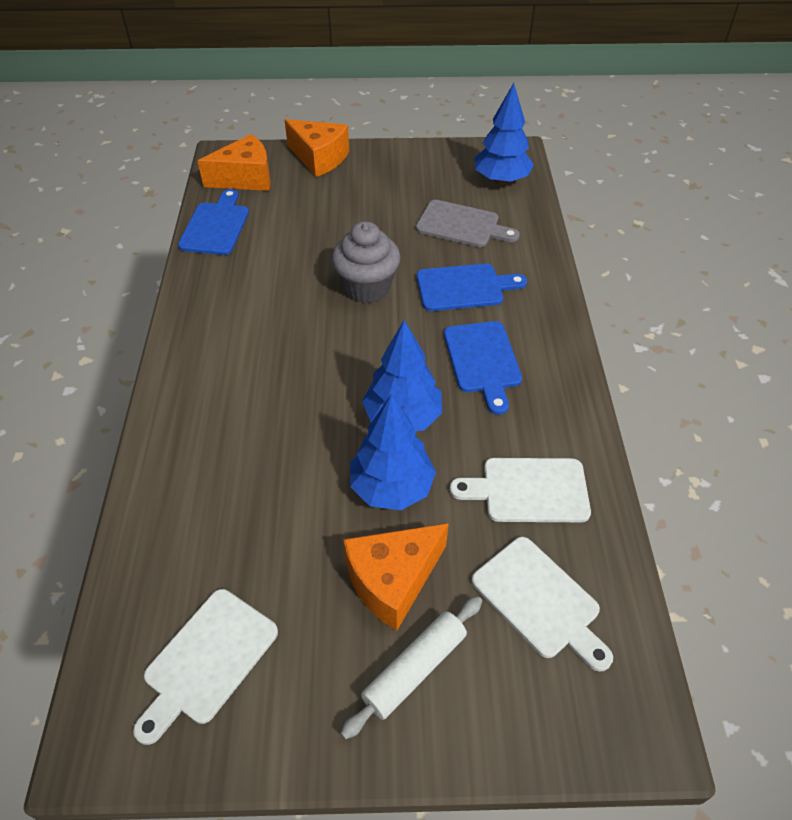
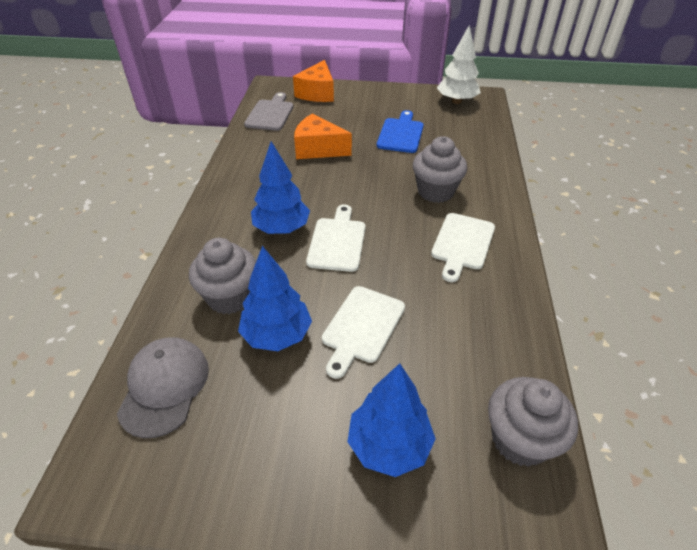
blue cutting board: 3 -> 1
grey cap: 0 -> 1
grey cupcake: 1 -> 3
orange cheese: 3 -> 2
white rolling pin: 1 -> 0
white tree: 0 -> 1

